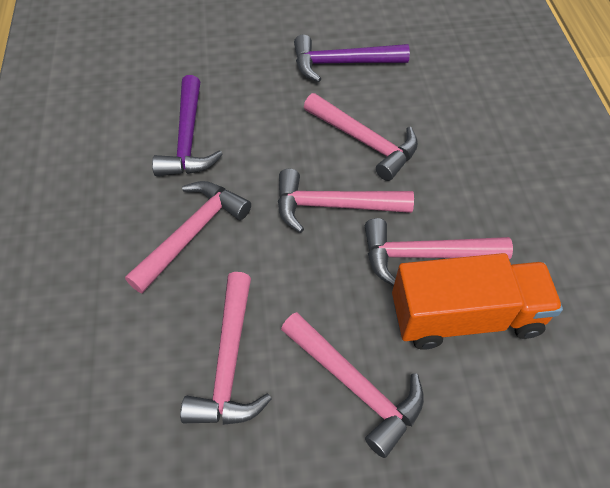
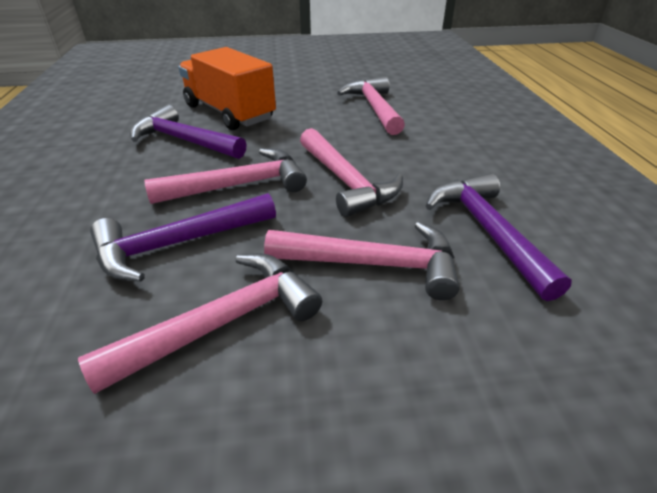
pink hammer: 6 -> 5
purple hammer: 2 -> 3

